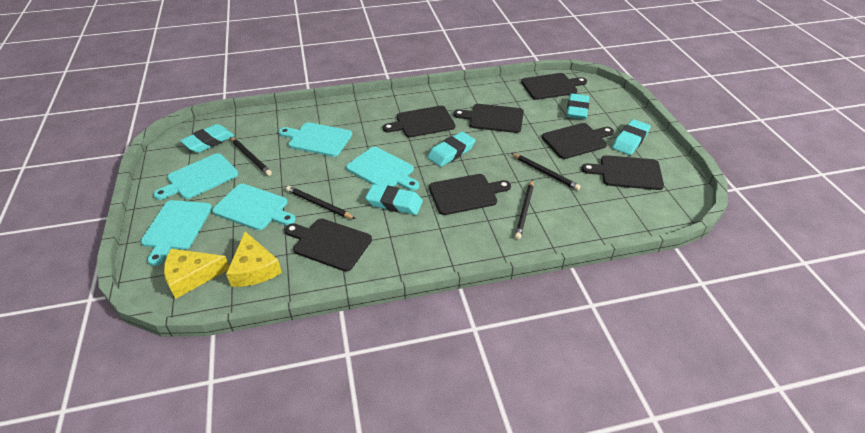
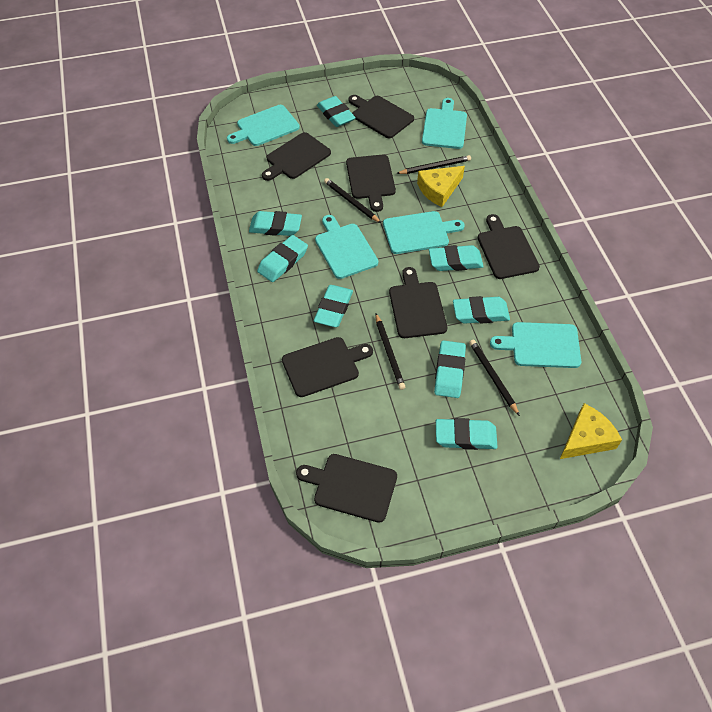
turquoise eraser: 5 -> 8

